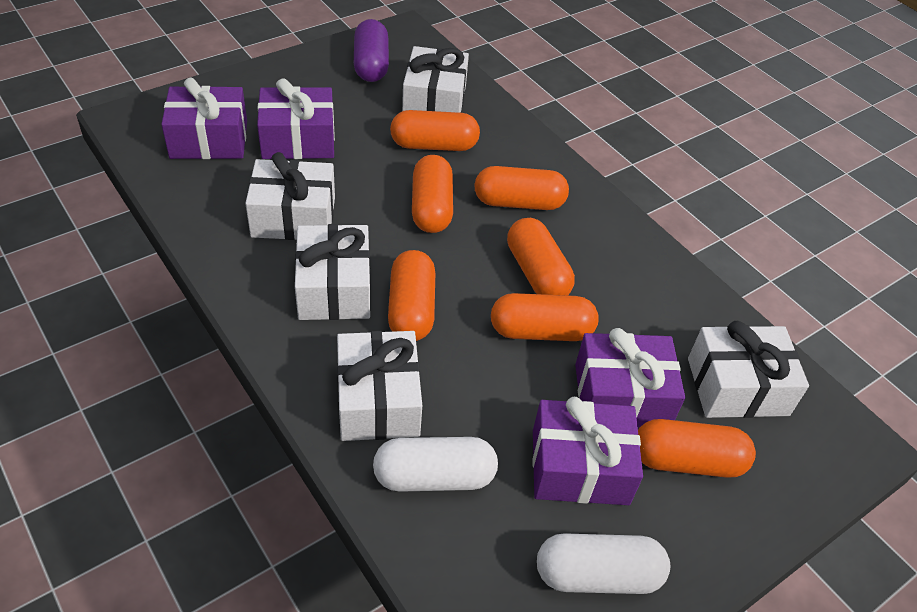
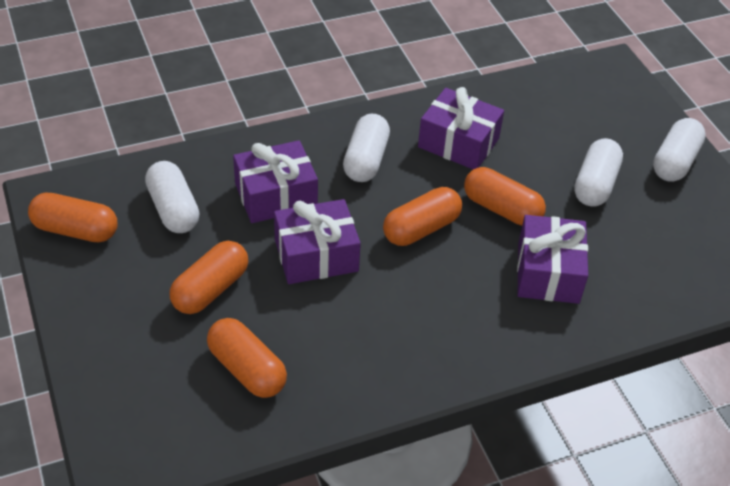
orange capsule: 7 -> 5
purple capsule: 1 -> 0
white capsule: 2 -> 4
white gift: 5 -> 0

